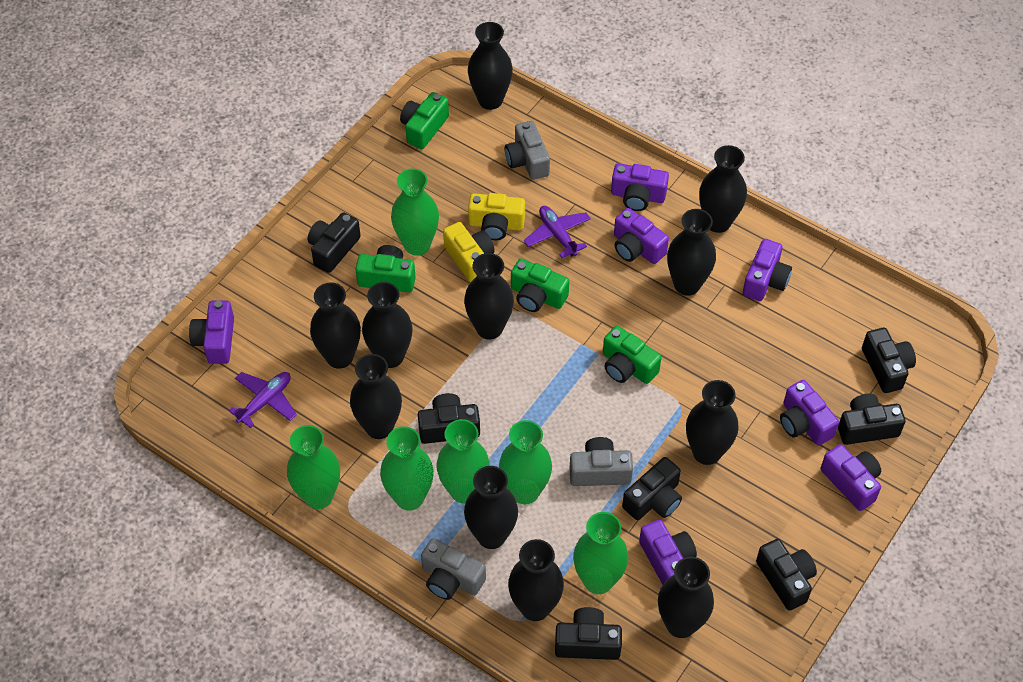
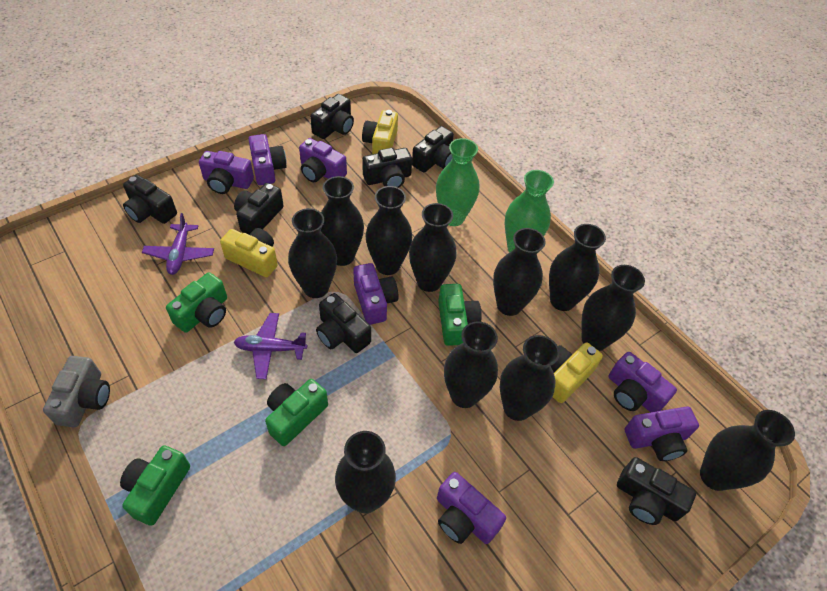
green vase: 6 -> 2
grey camera: 3 -> 1
yellow camera: 2 -> 3

